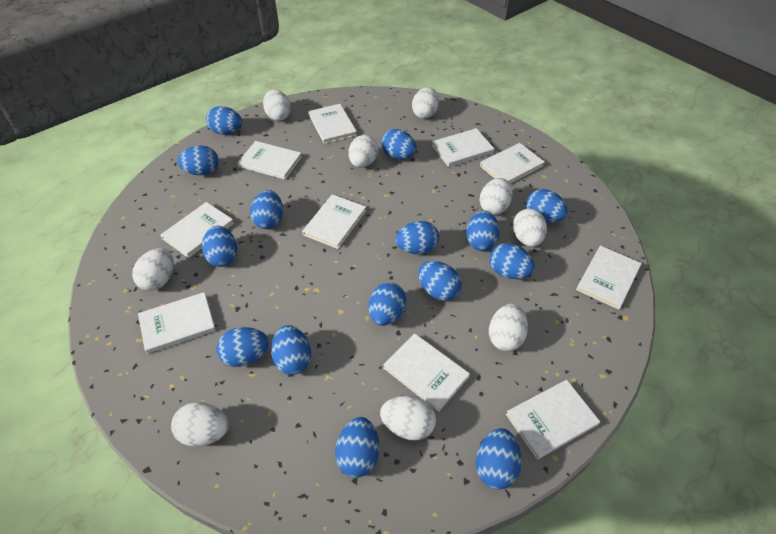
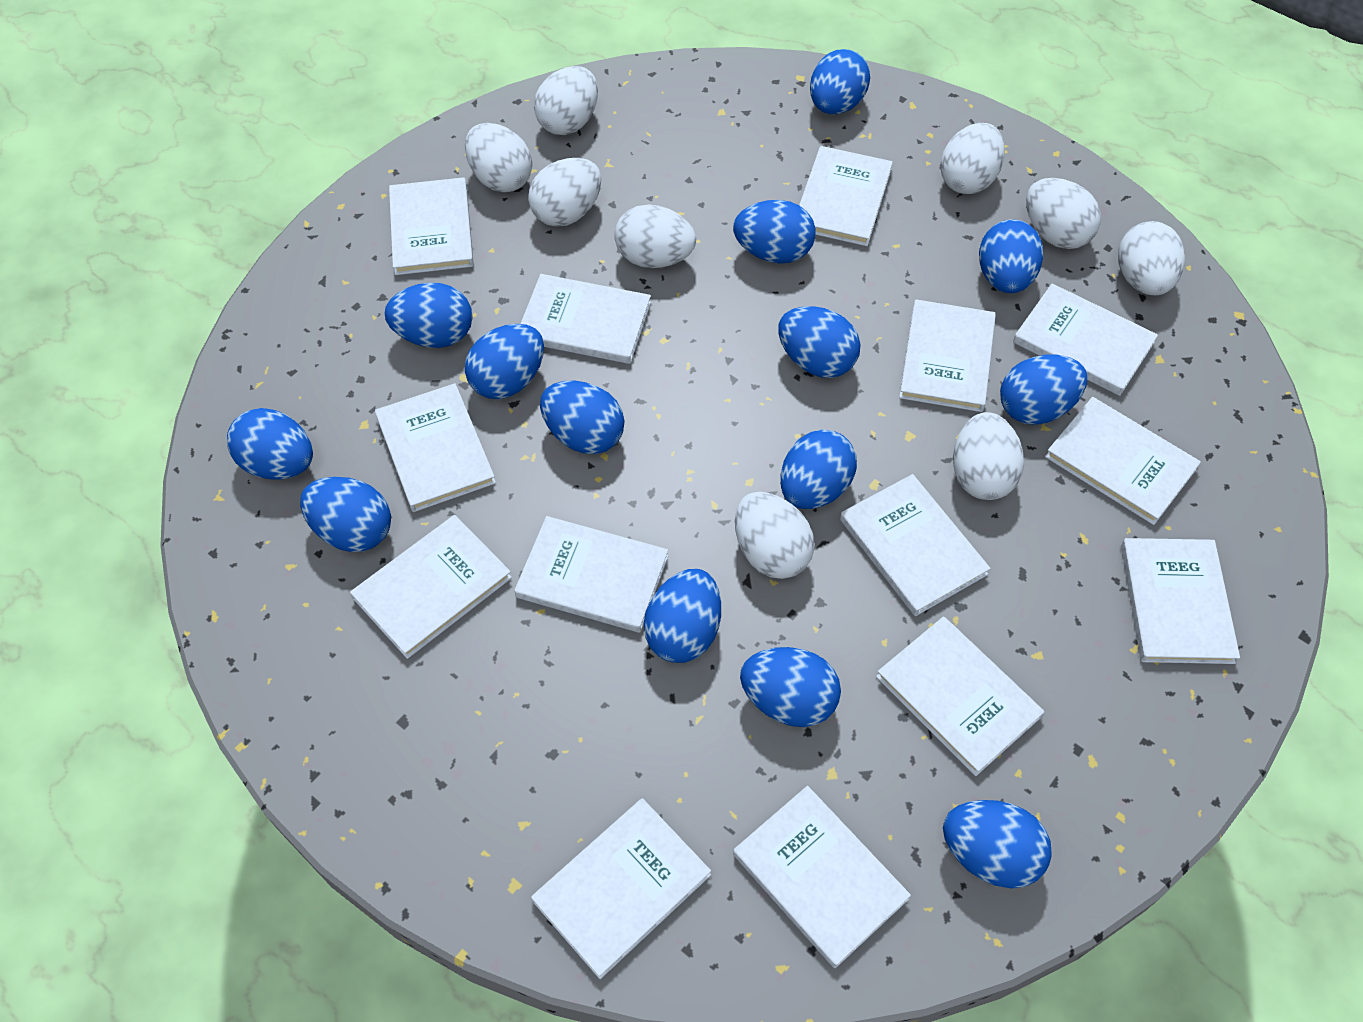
blue egg: 15 -> 14
white book: 10 -> 14

